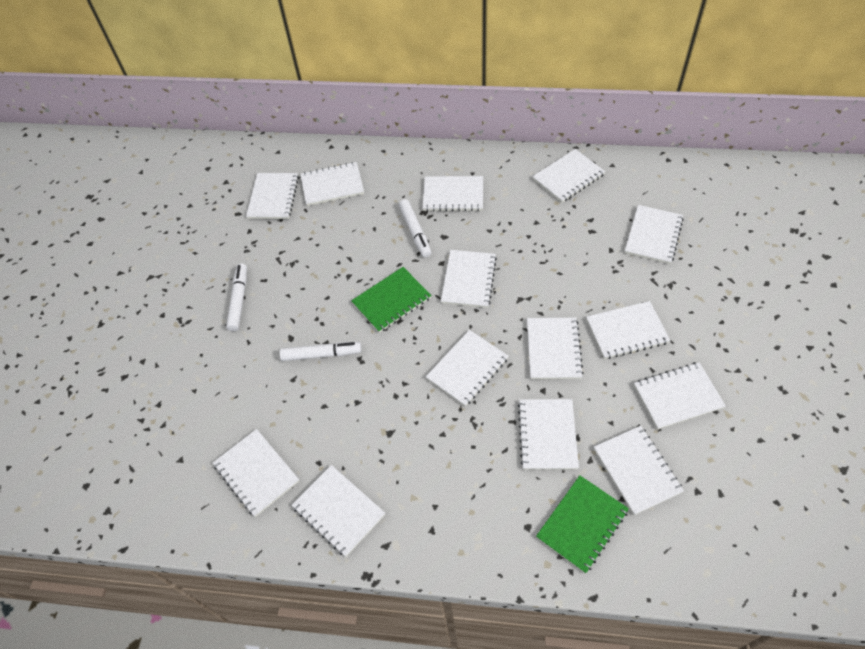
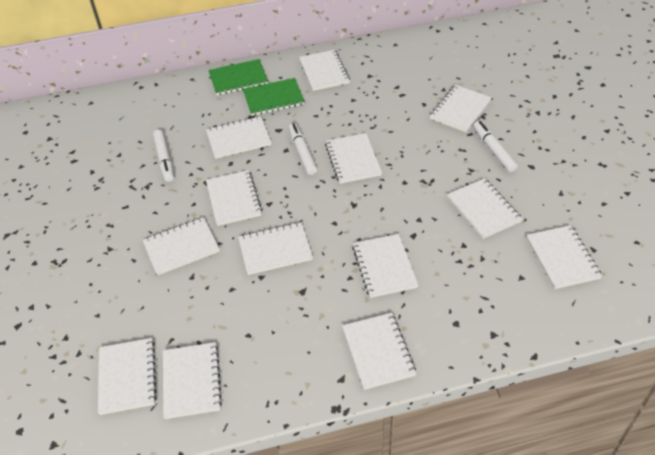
white notebook: 14 -> 13

